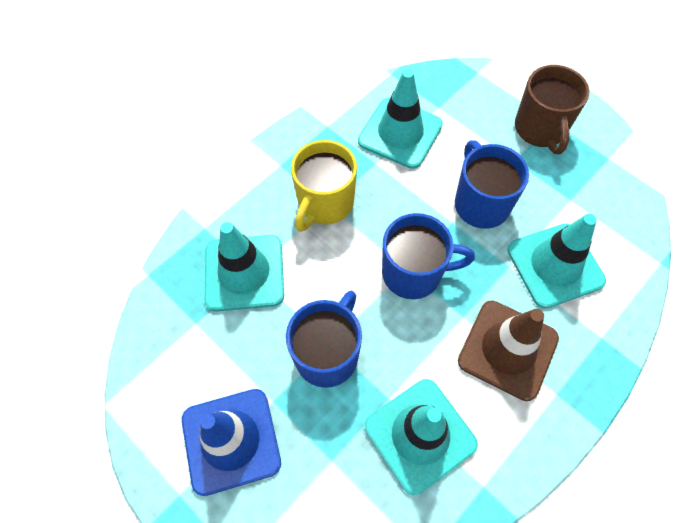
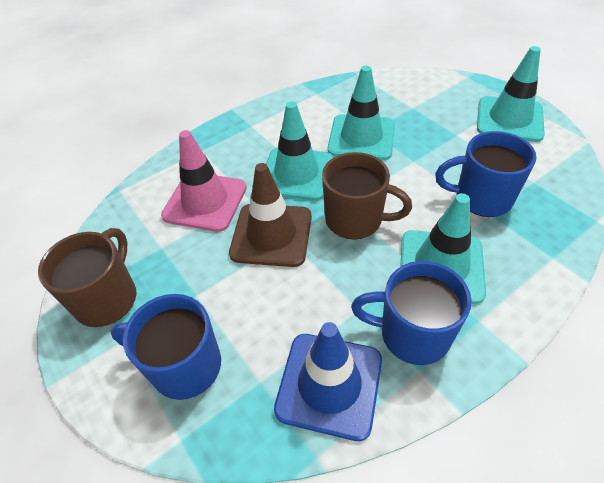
brown mug: 1 -> 2
pink traffic cone: 0 -> 1
yellow mug: 1 -> 0

